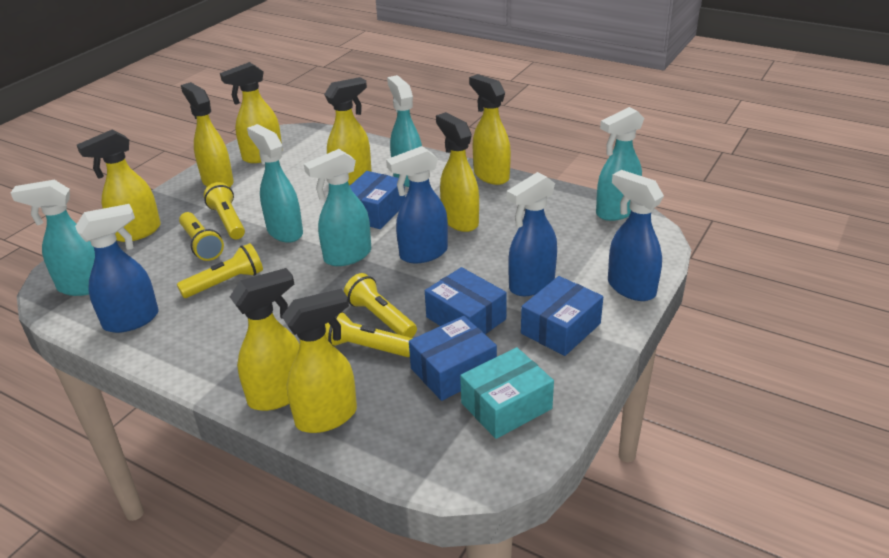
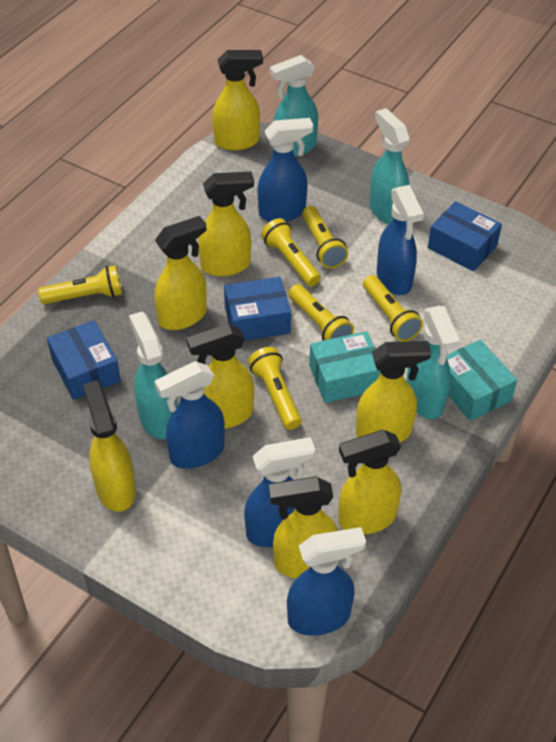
blue box: 4 -> 3
blue spray bottle: 4 -> 5
turquoise box: 1 -> 2
turquoise spray bottle: 5 -> 4
yellow flashlight: 5 -> 6

